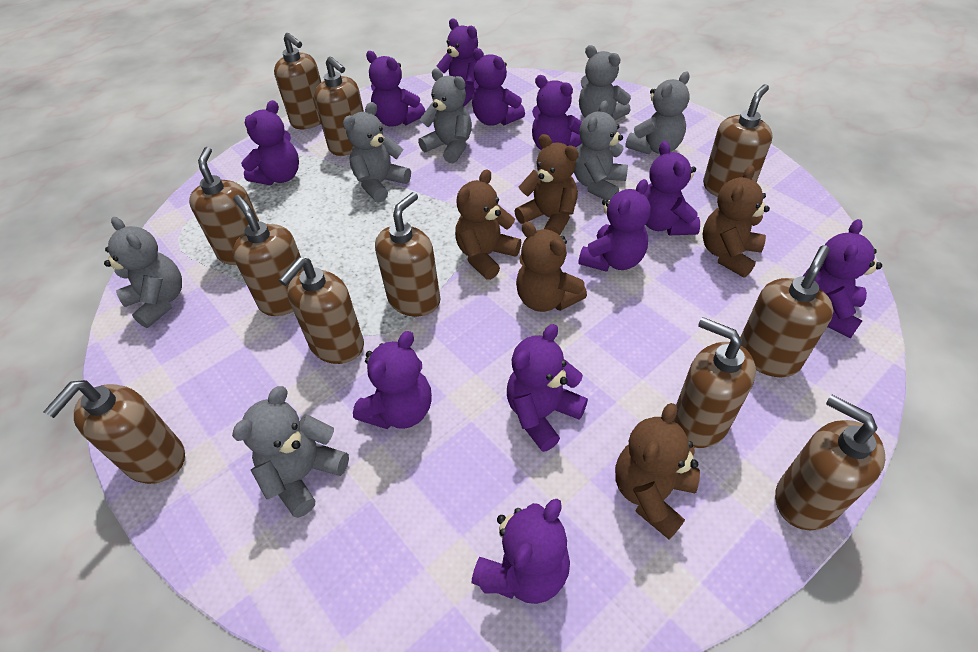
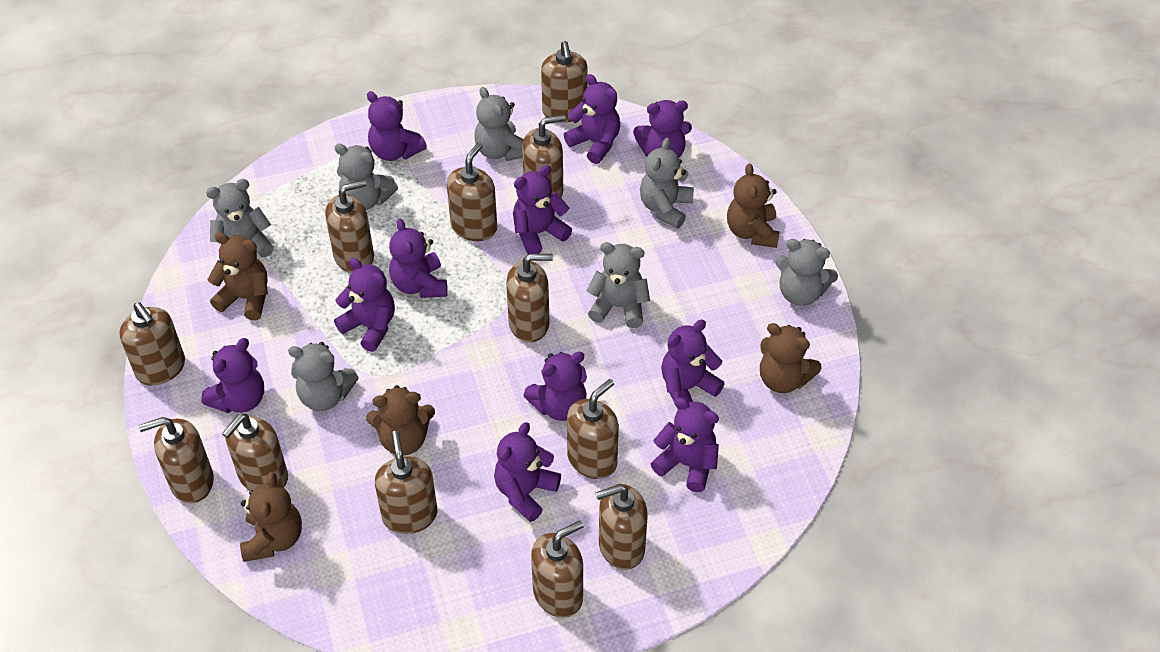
brown soap dispenser: 11 -> 12

